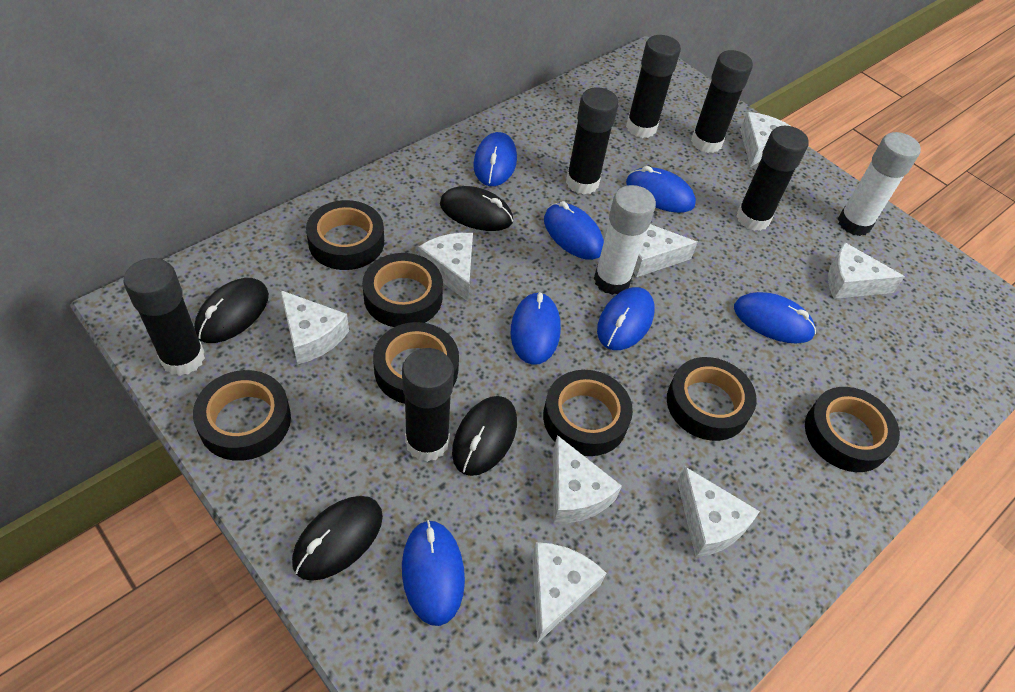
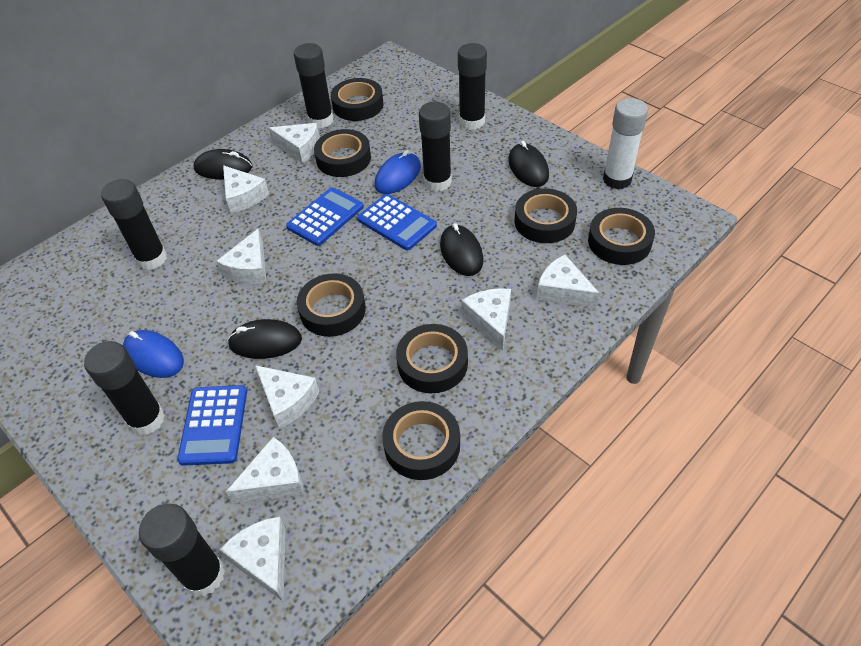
blue calculator: 0 -> 3
blue mouse: 7 -> 2
white glue stick: 2 -> 1

